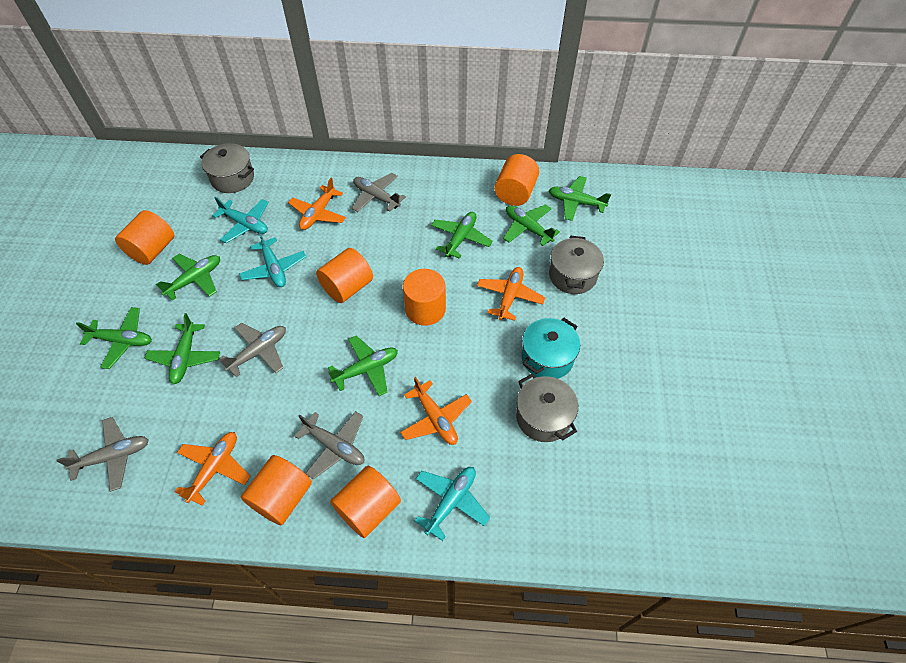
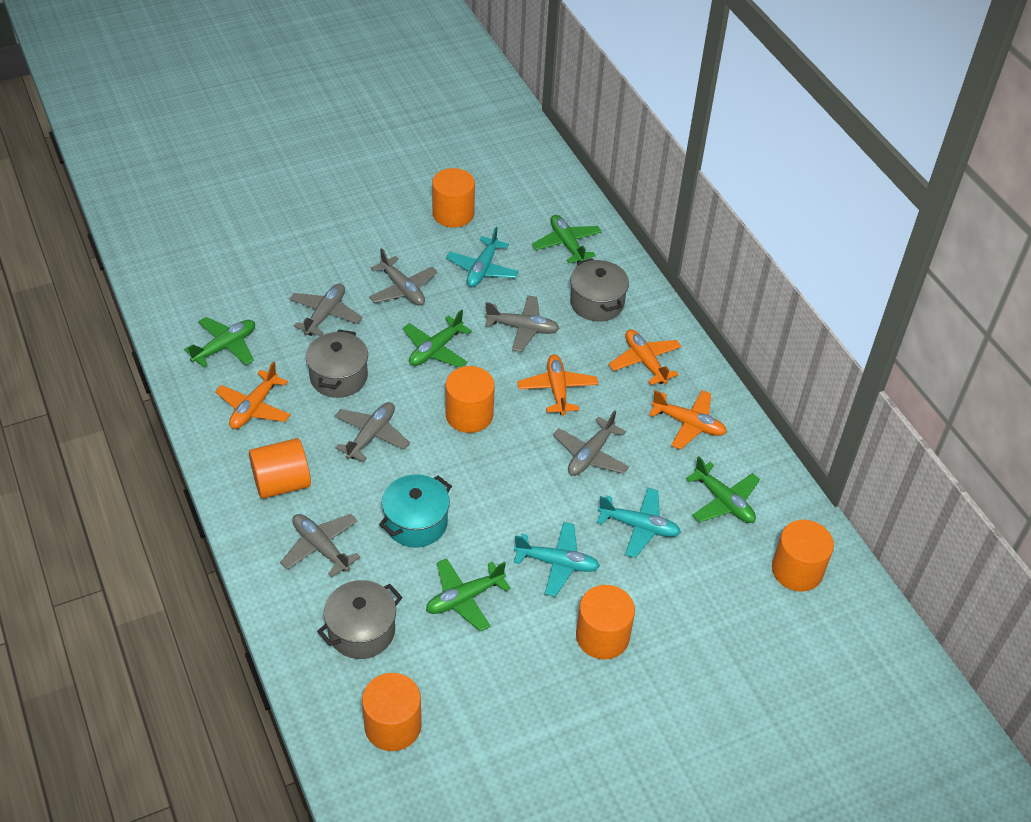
green plane: 7 -> 5
grey plane: 4 -> 6

